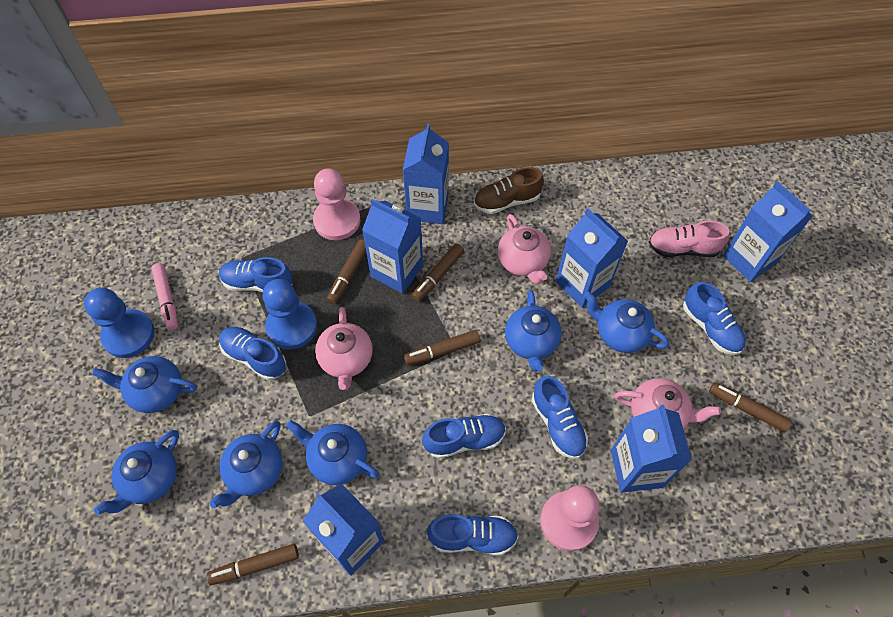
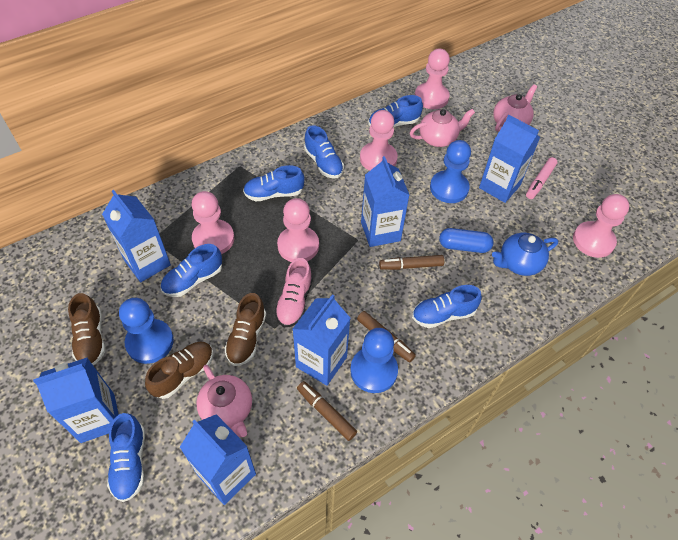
blue capsule: 0 -> 1
blue pawn: 2 -> 3
blue teapot: 6 -> 1
brown marker: 5 -> 3
brown shoe: 1 -> 3
pink pawn: 2 -> 5

